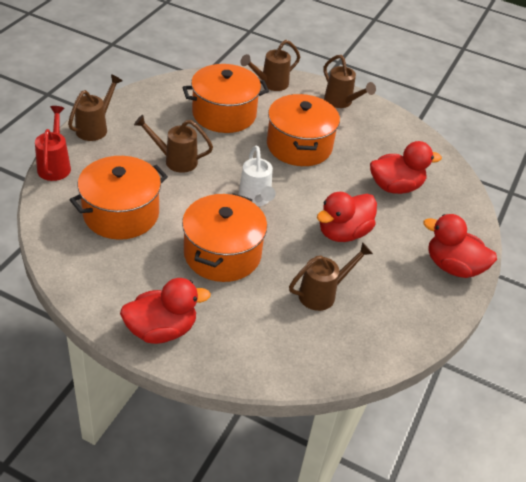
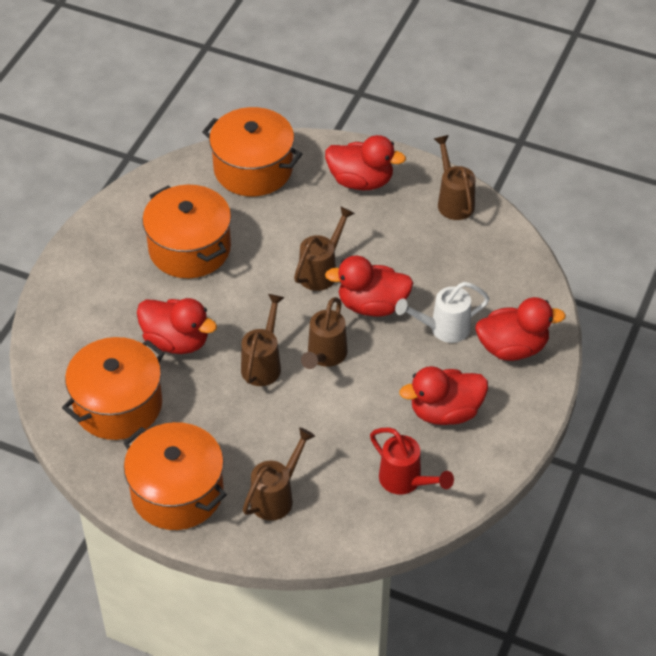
red duck: 4 -> 5

